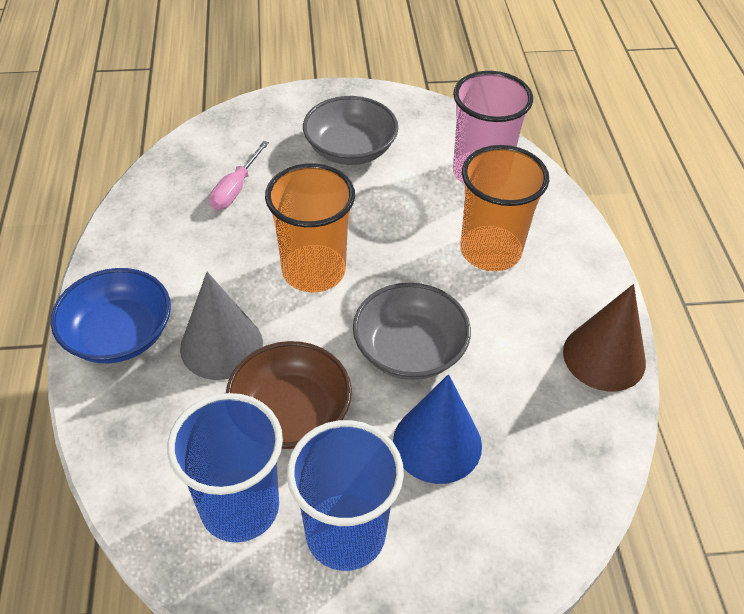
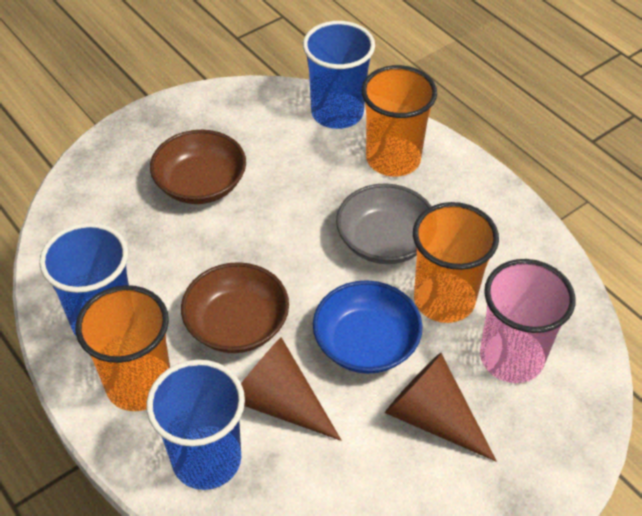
blue cone: 1 -> 0
blue cup: 2 -> 3
brown bowl: 1 -> 2
brown cone: 1 -> 2
grey bowl: 2 -> 1
grey cone: 1 -> 0
orange cup: 2 -> 3
pink screwdriver: 1 -> 0

